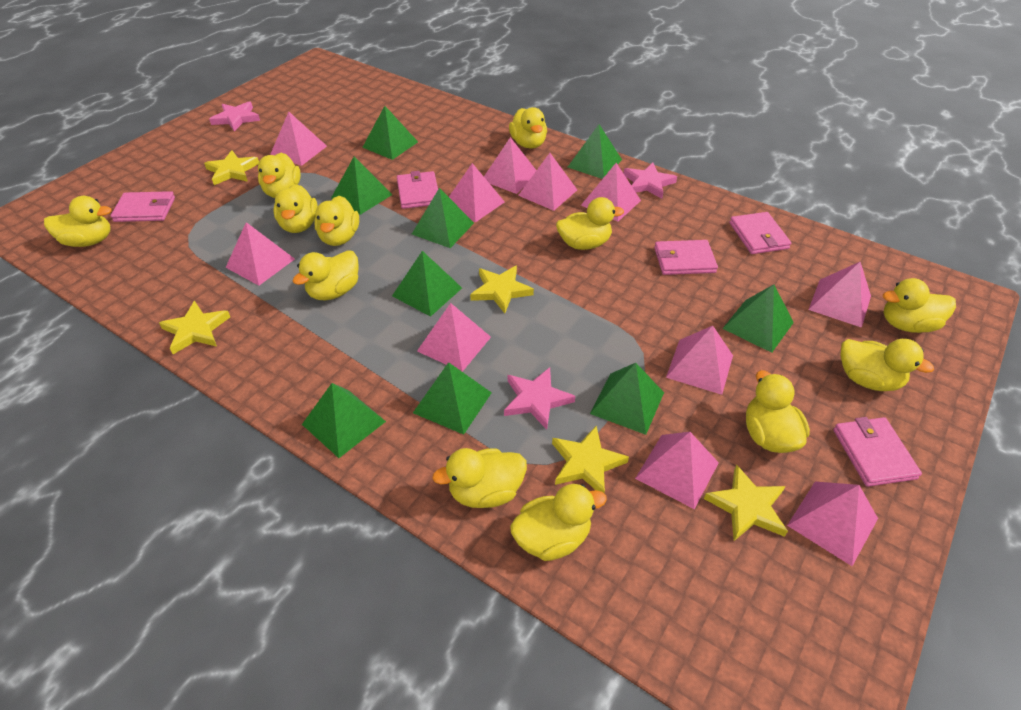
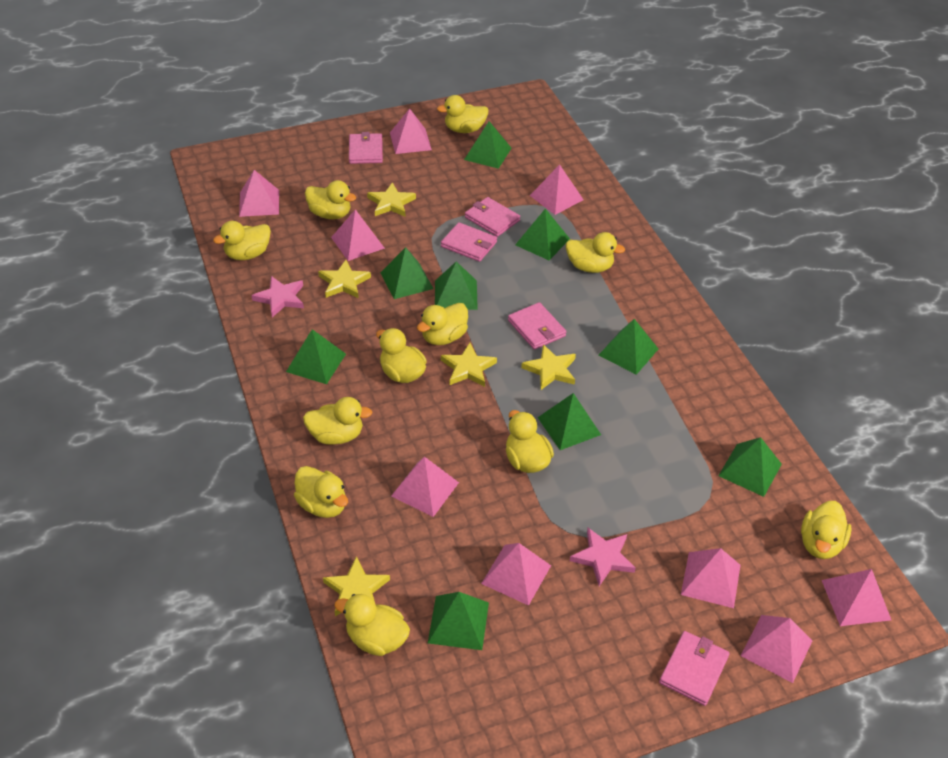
pink pyramid: 11 -> 9
pink star: 3 -> 2
yellow duck: 12 -> 11

